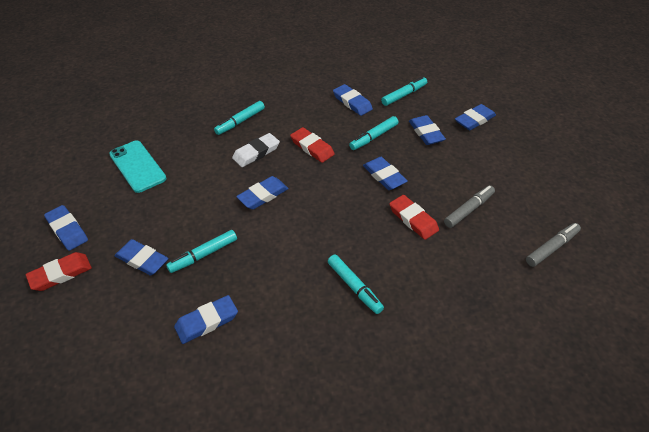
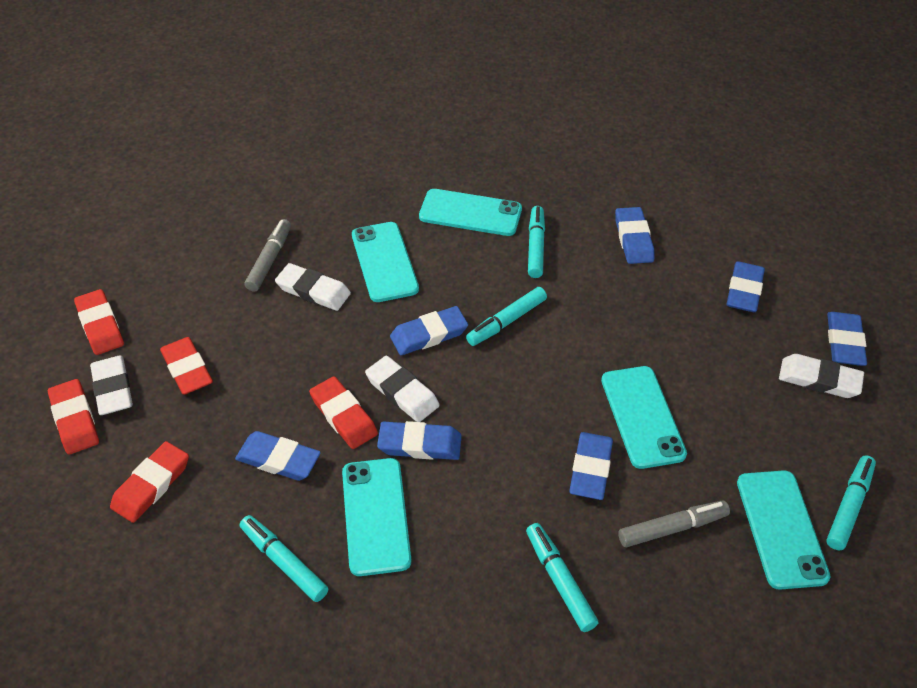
blue eraser: 8 -> 7
red eraser: 3 -> 5
turquoise phone: 1 -> 5
white eraser: 1 -> 4

